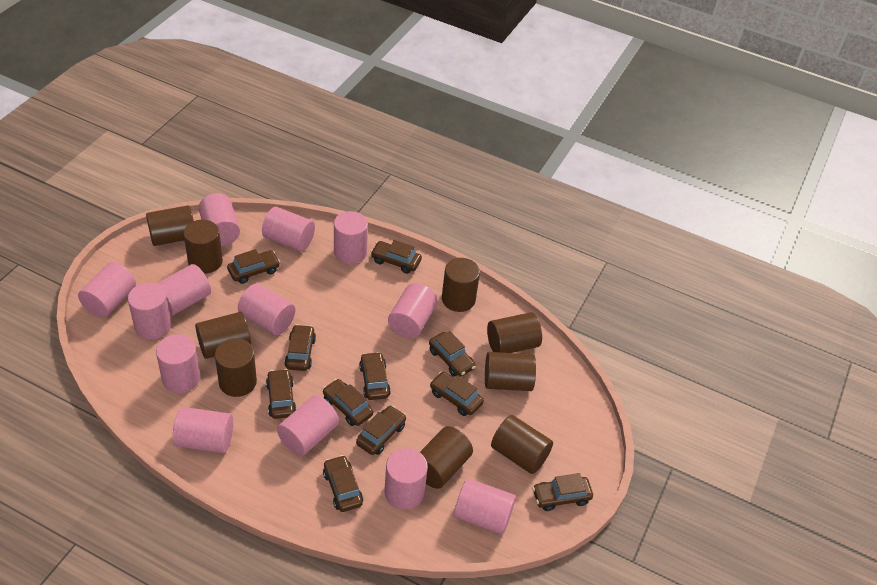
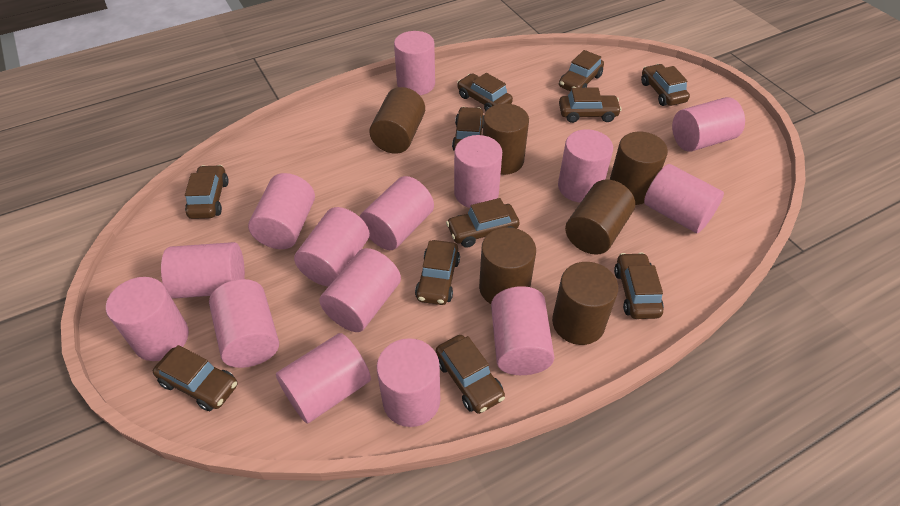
brown cylinder: 9 -> 6
pink cylinder: 13 -> 15

